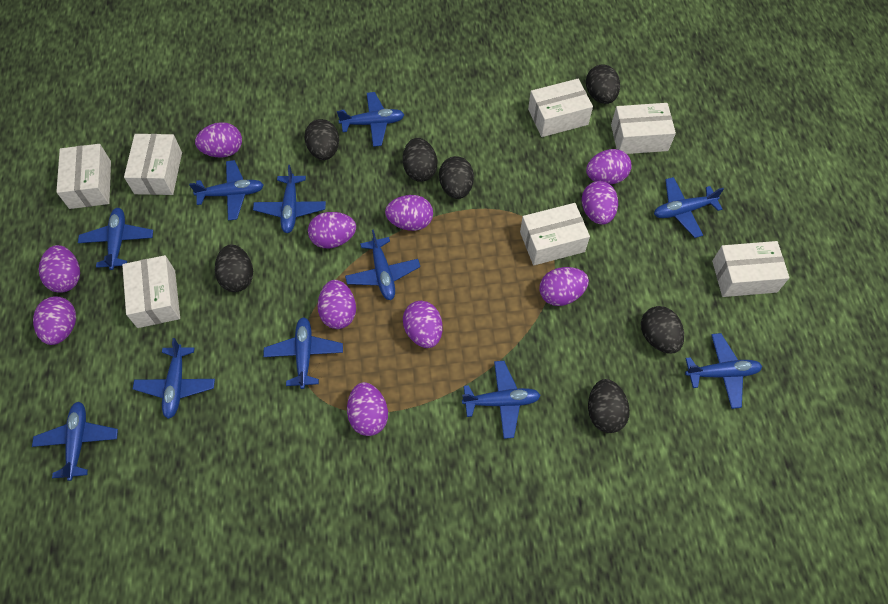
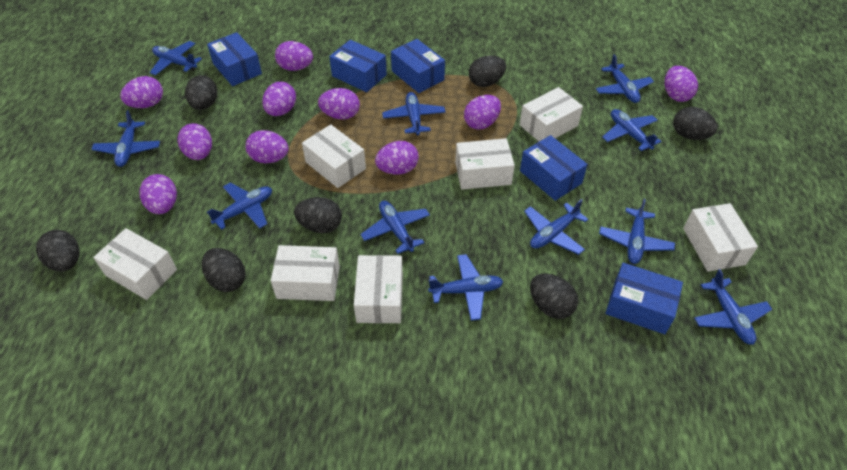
blue box: 0 -> 5
purple egg: 11 -> 10

